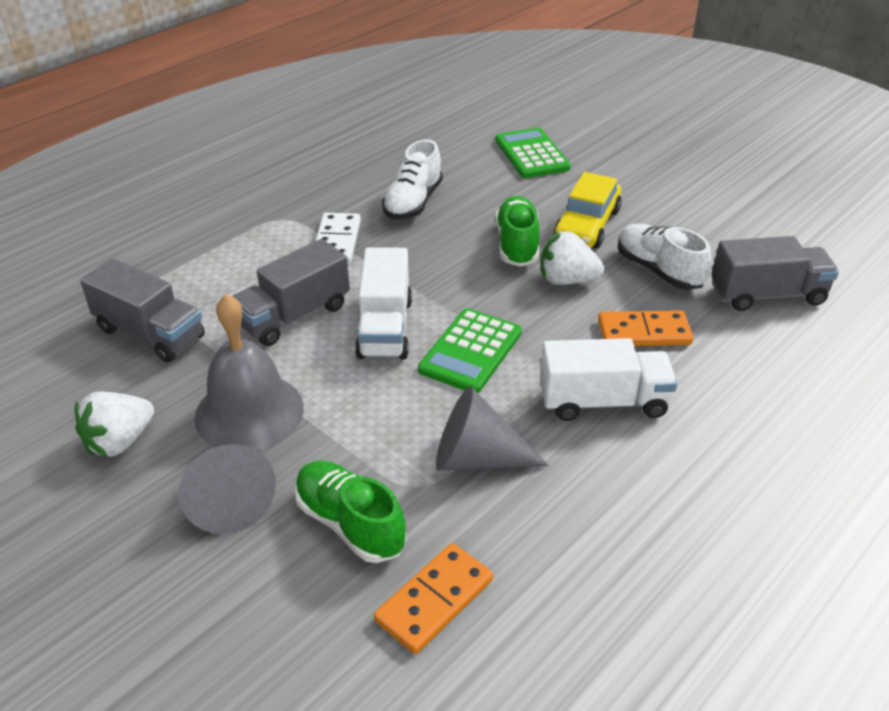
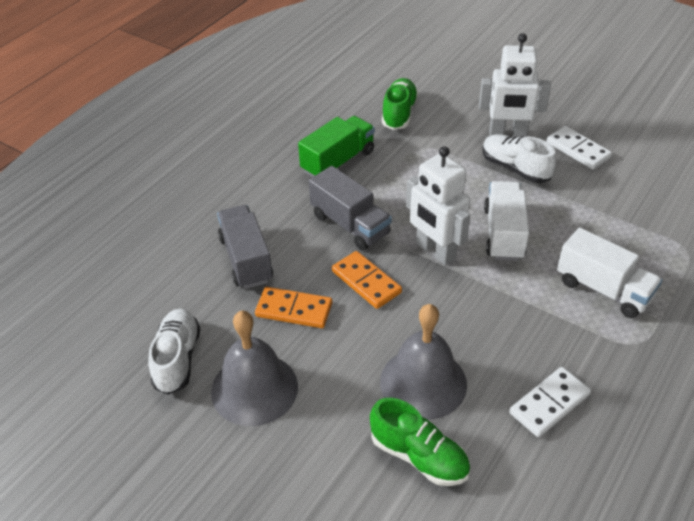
green calculator: 2 -> 0
green truck: 0 -> 1
grey bell: 1 -> 2
grey cone: 2 -> 0
grey truck: 3 -> 2
white domino: 1 -> 2
white robot: 0 -> 2
white strawberry: 2 -> 0
yellow car: 1 -> 0

